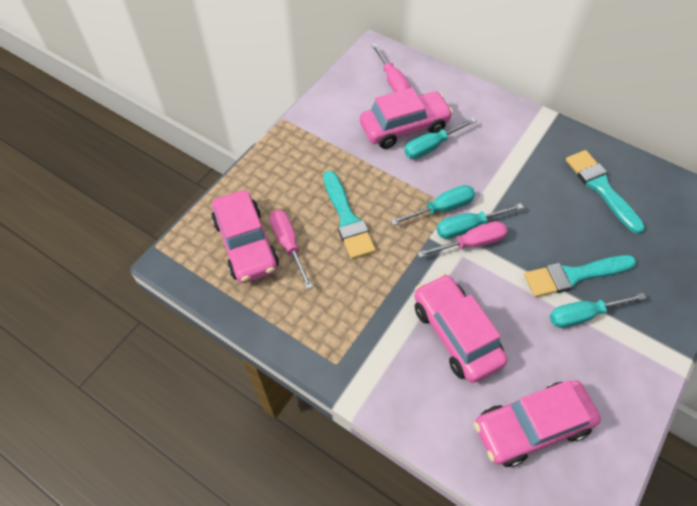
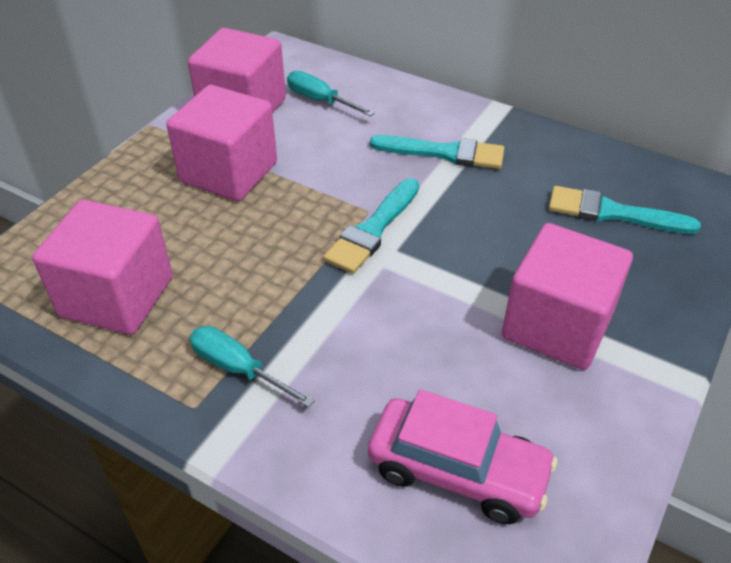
pink car: 4 -> 1
pink cube: 0 -> 4
pink screwdriver: 3 -> 0
turquoise screwdriver: 4 -> 2

